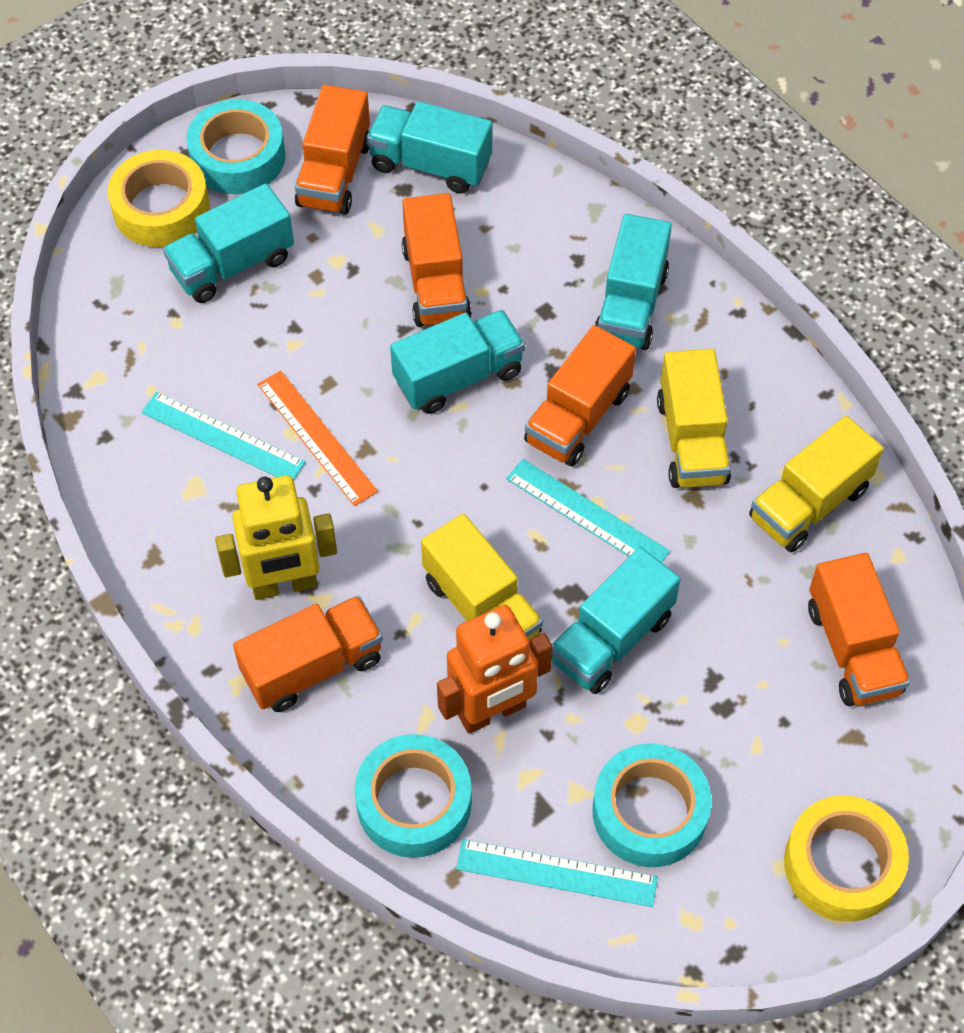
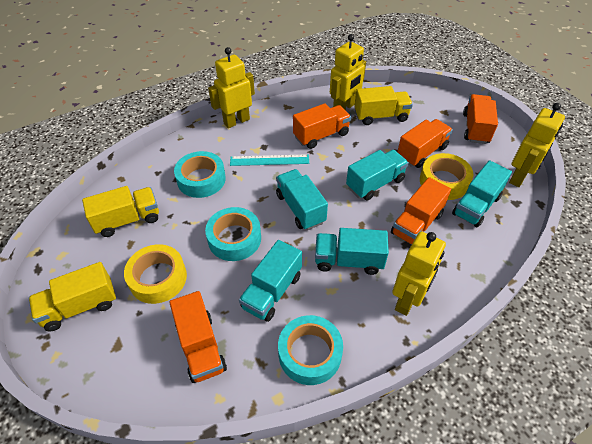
orange robot: 1 -> 0
orange ruler: 1 -> 0
turquoise ruler: 3 -> 1
yellow robot: 1 -> 4

